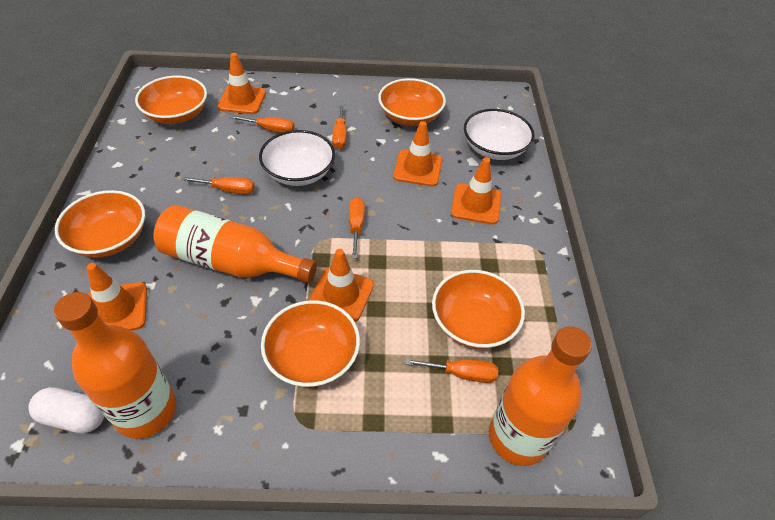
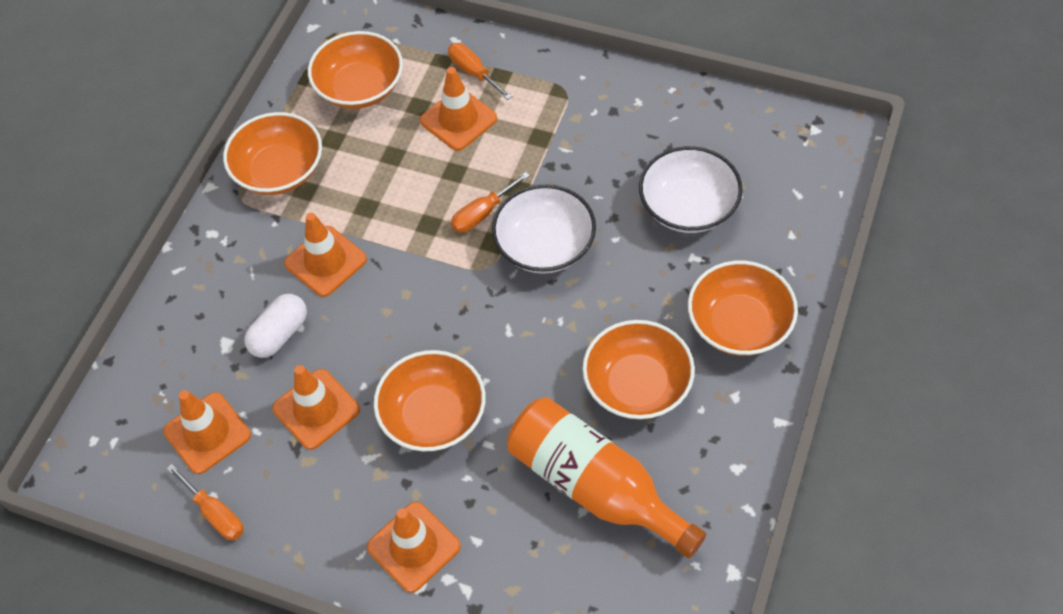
orange bottle: 3 -> 1
orange screwdriver: 5 -> 3

